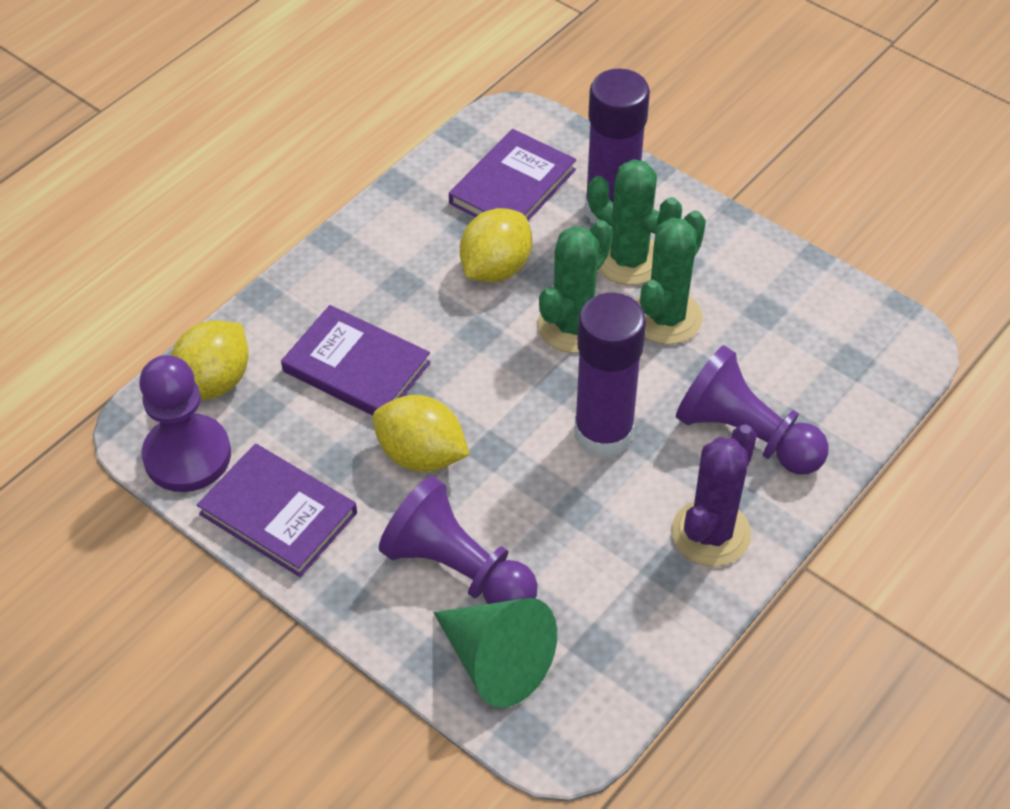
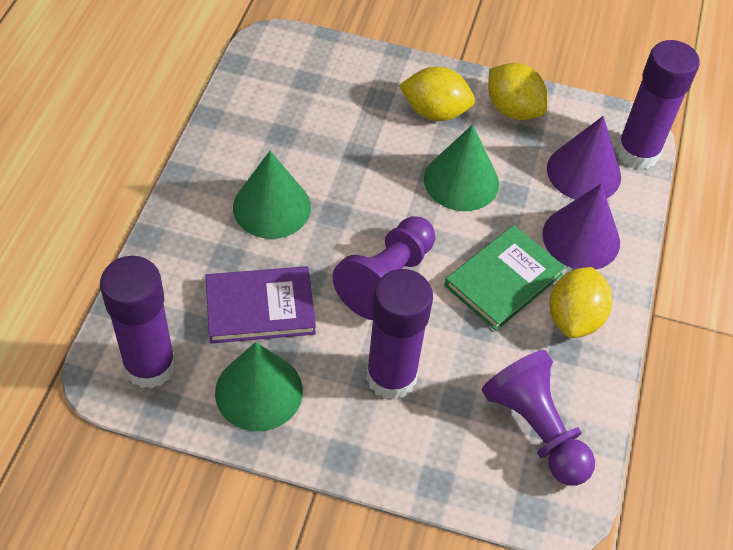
green book: 0 -> 1
green cactus: 3 -> 0
green cone: 1 -> 3
purple book: 3 -> 1
purple cactus: 1 -> 0
purple cone: 0 -> 2
purple glue stick: 2 -> 3
purple pawn: 3 -> 2

